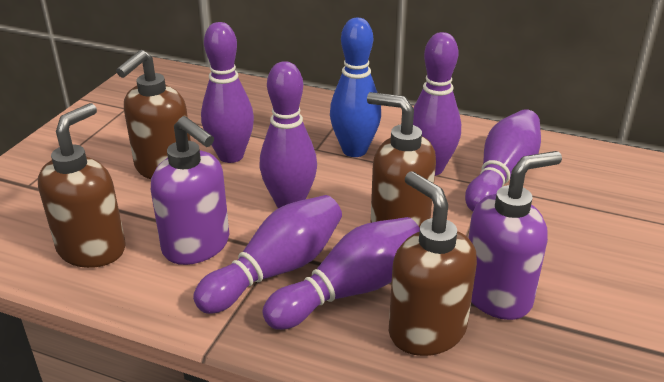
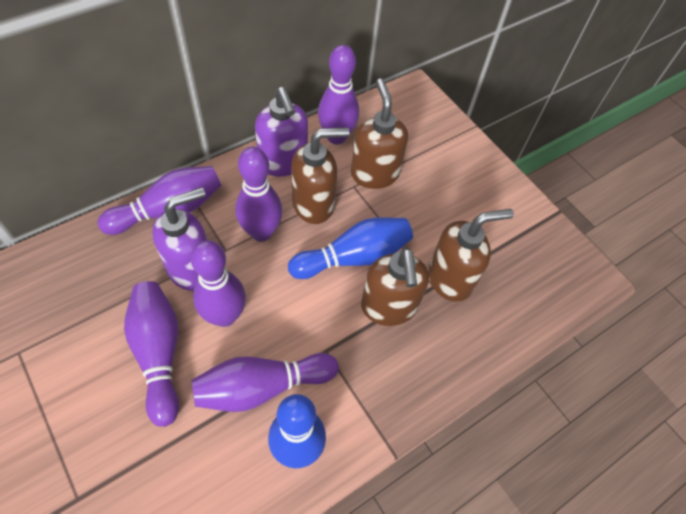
blue bowling pin: 1 -> 2

